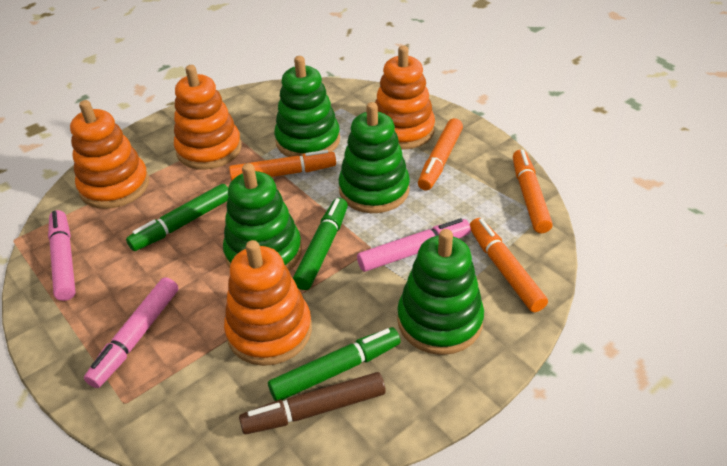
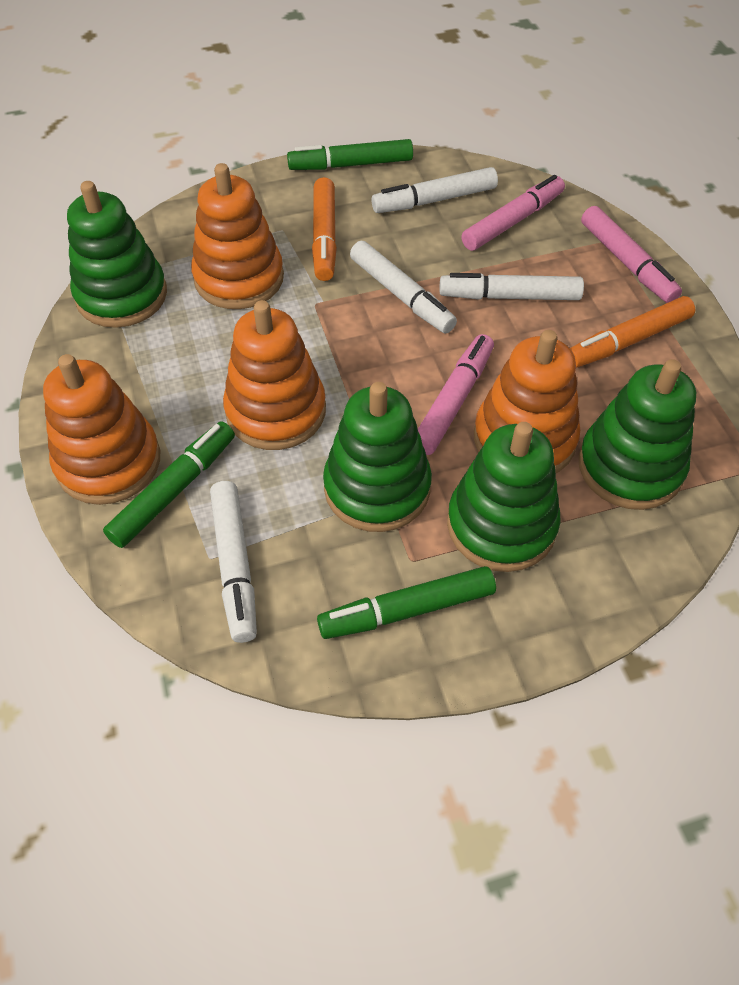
brown marker: 1 -> 0
orange marker: 4 -> 2
white marker: 0 -> 4

